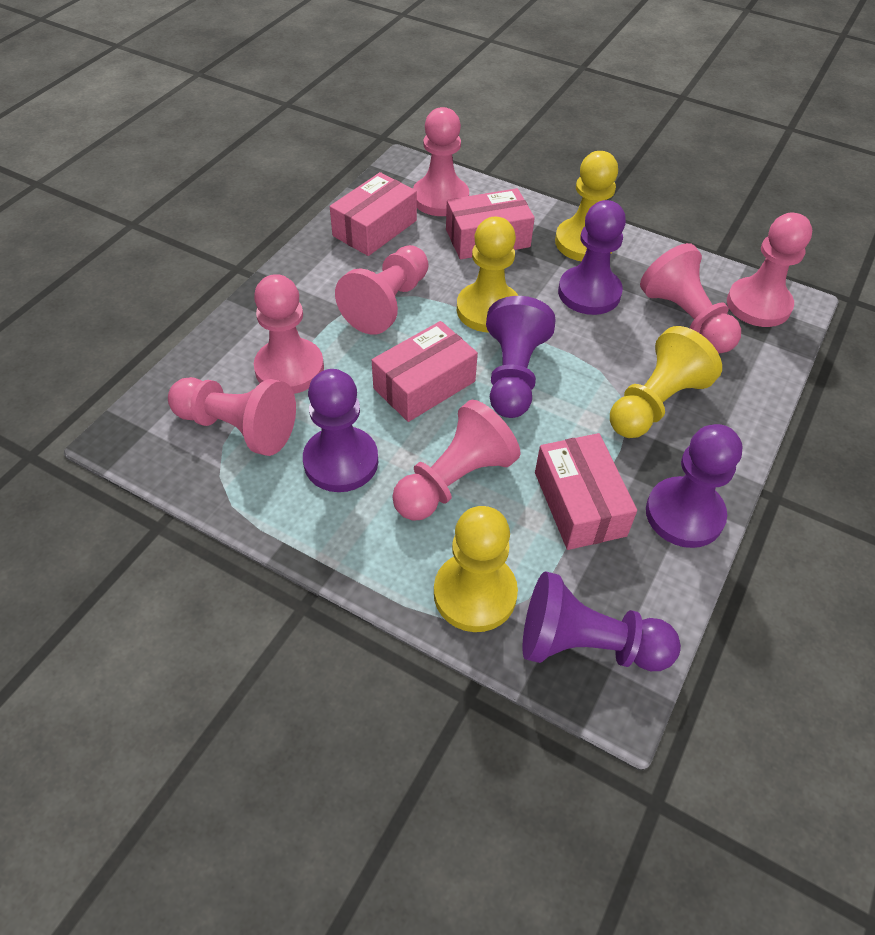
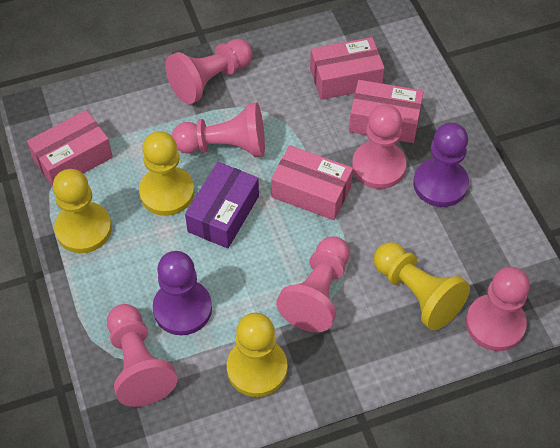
pink pawn: 7 -> 6
purple box: 0 -> 1
purple pawn: 5 -> 2

